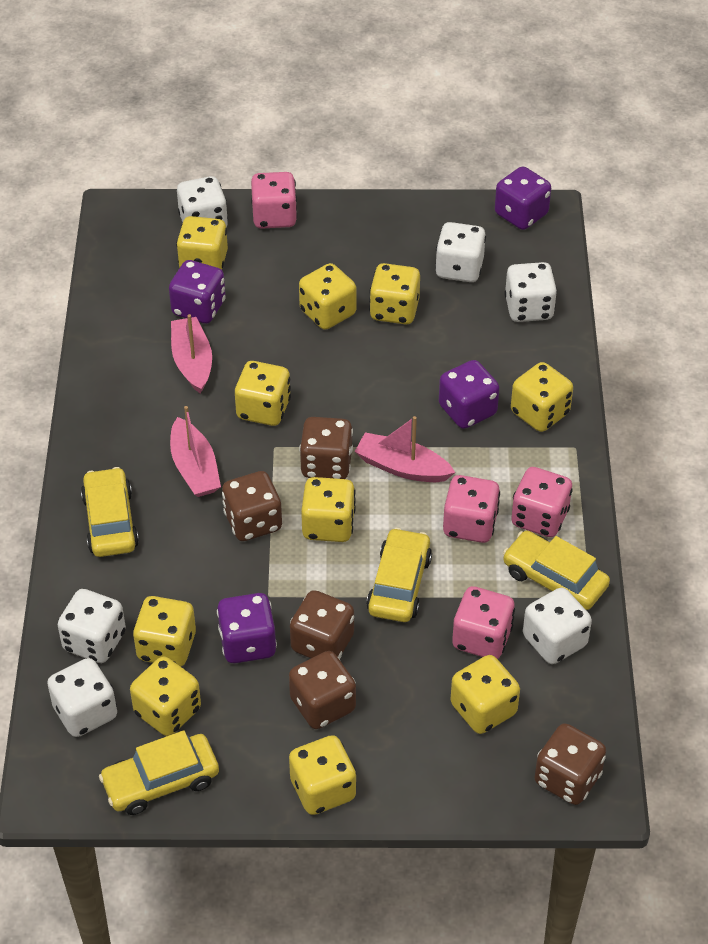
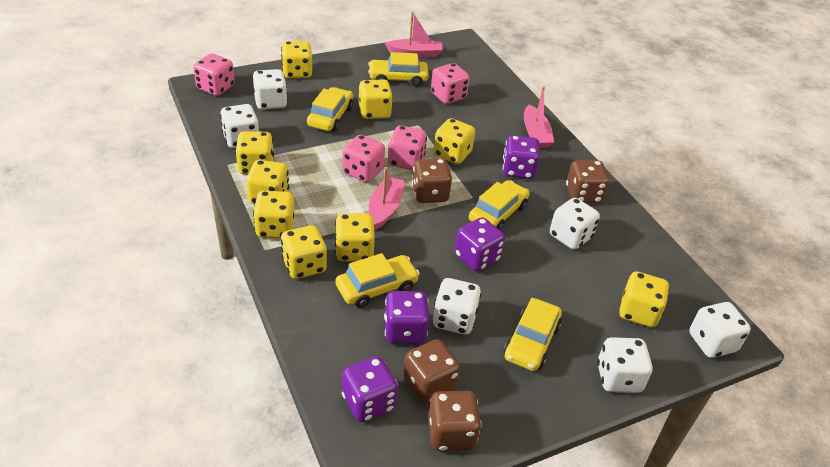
brown dice: 5 -> 4
yellow car: 4 -> 5
yellow dice: 10 -> 9

